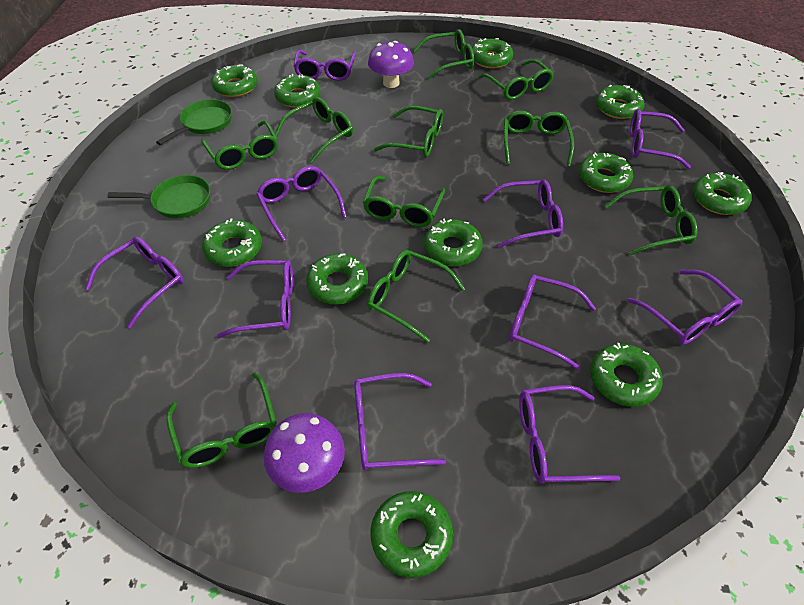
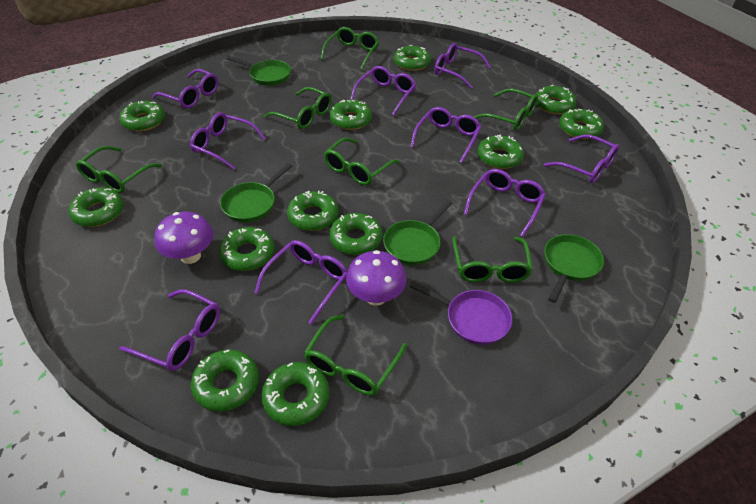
green donut: 11 -> 12
green glasses: 10 -> 7
green pan: 2 -> 4
purple glasses: 10 -> 9
purple pan: 0 -> 1

